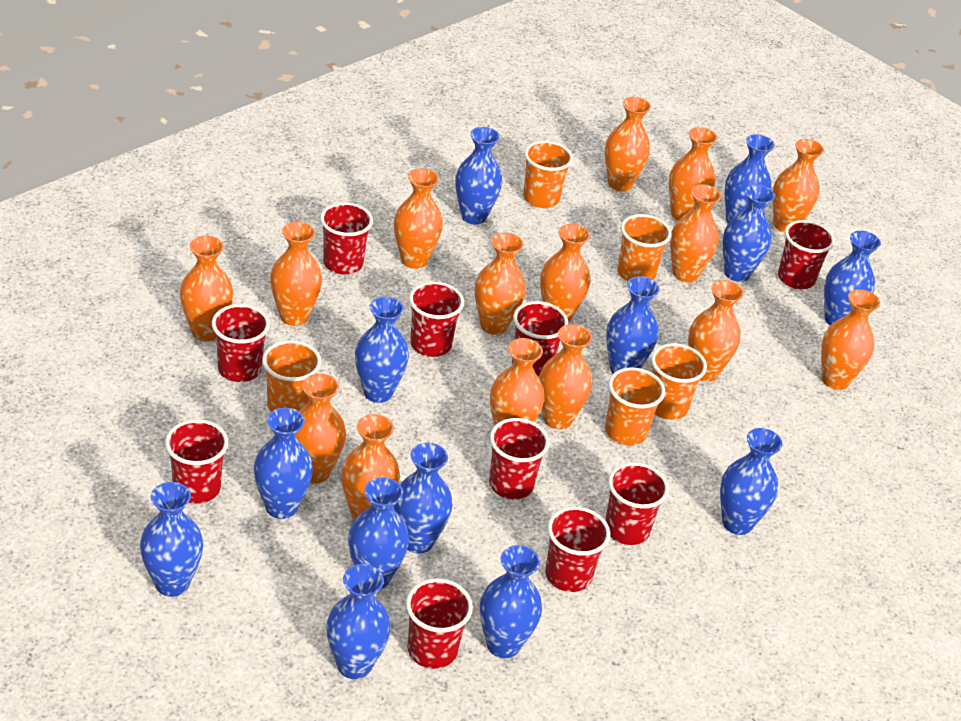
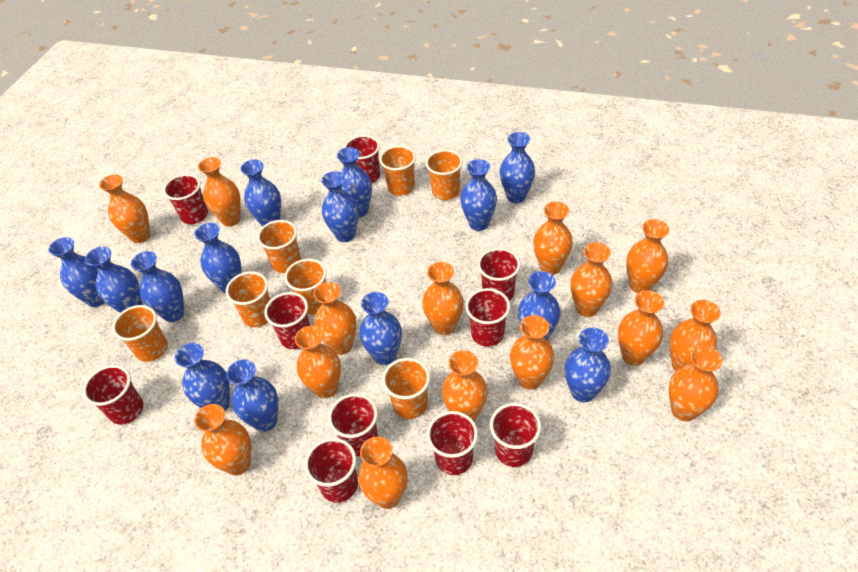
blue vase: 13 -> 14
orange cup: 5 -> 7

